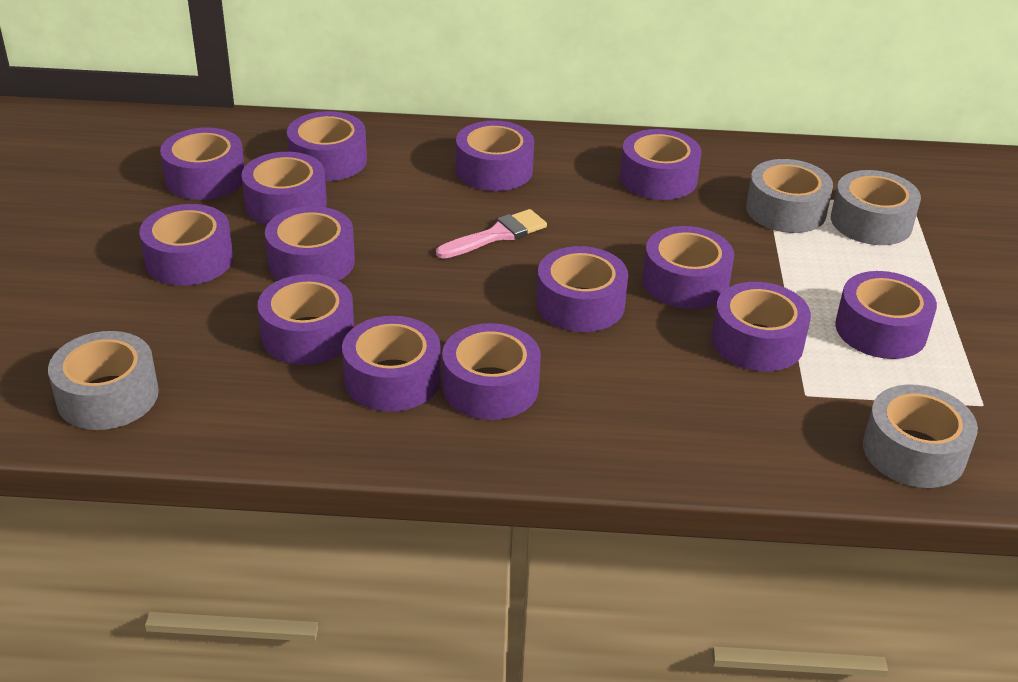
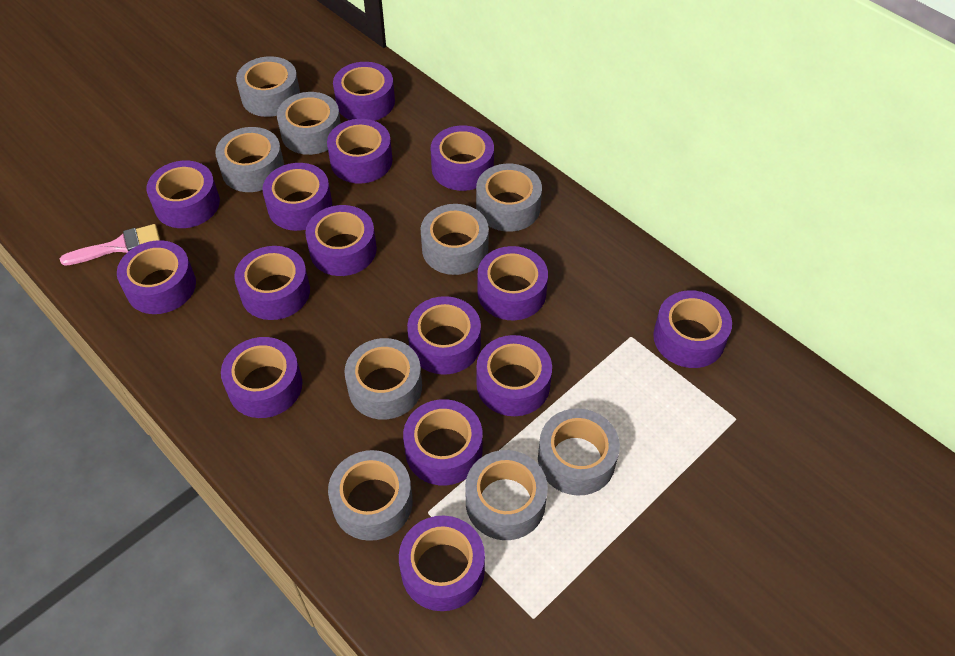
grey tape: 4 -> 9
purple tape: 14 -> 15

